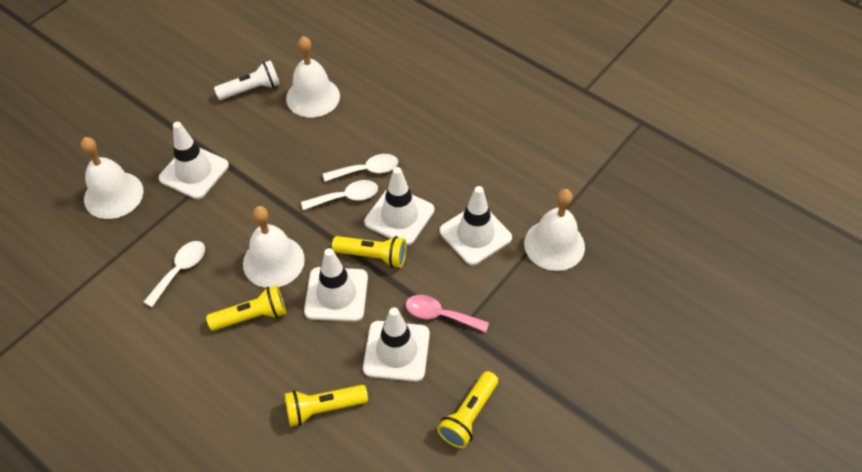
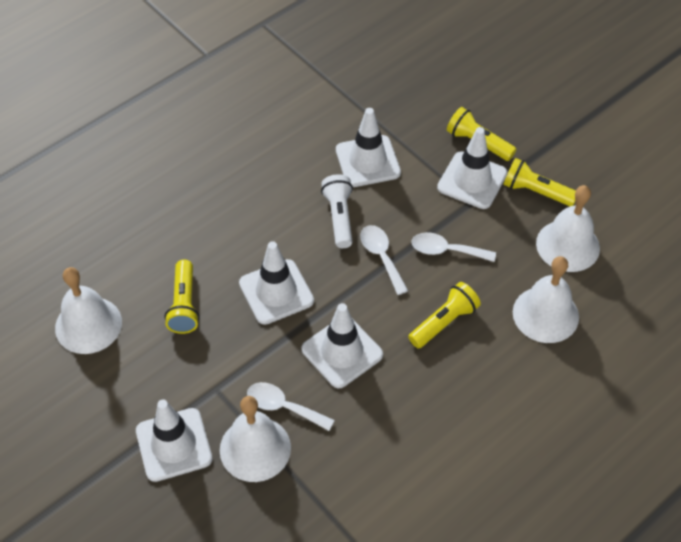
pink spoon: 1 -> 0

